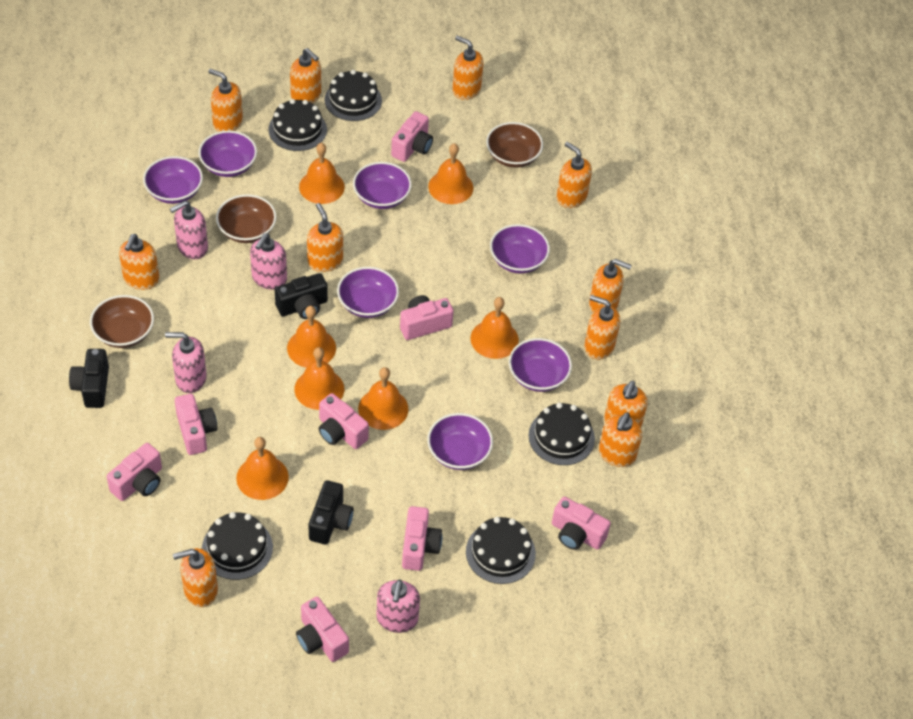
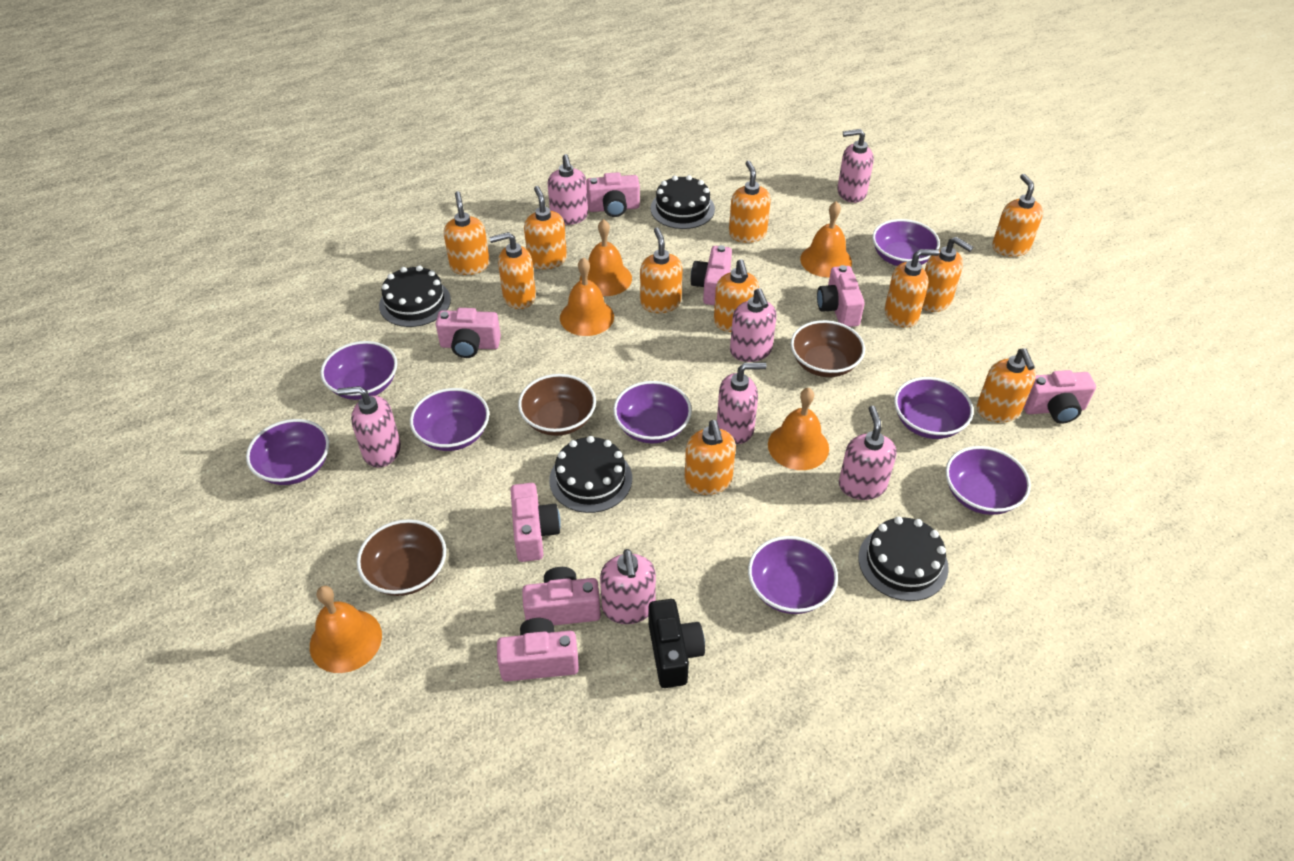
black cake: 5 -> 4
black camera: 3 -> 1
orange bell: 7 -> 5
pink soap dispenser: 4 -> 7
purple bowl: 7 -> 8

